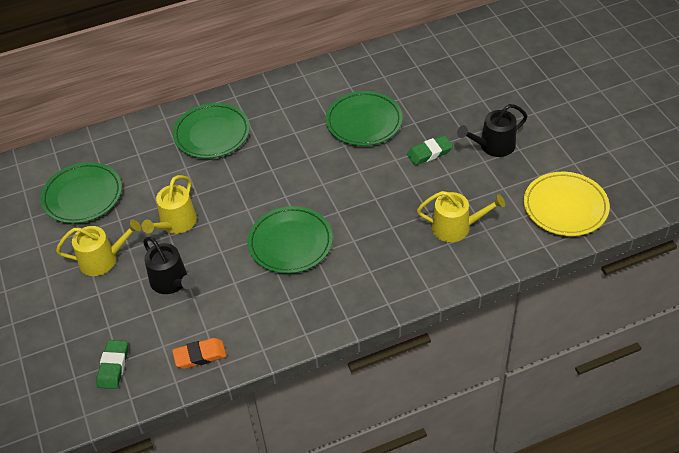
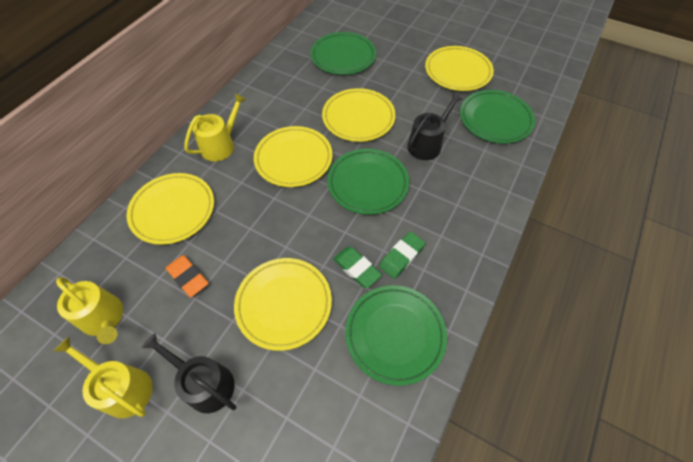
yellow plate: 1 -> 5

